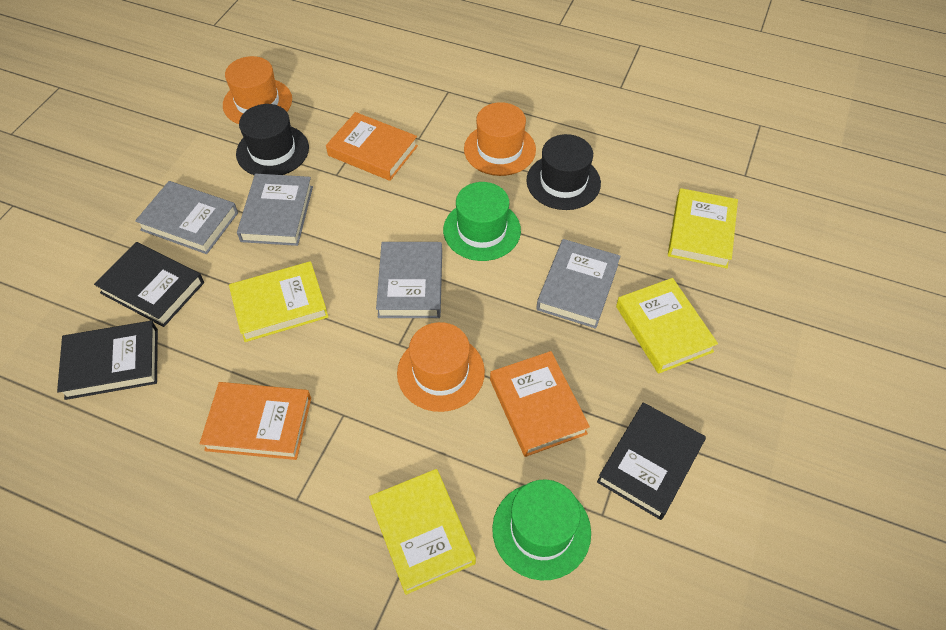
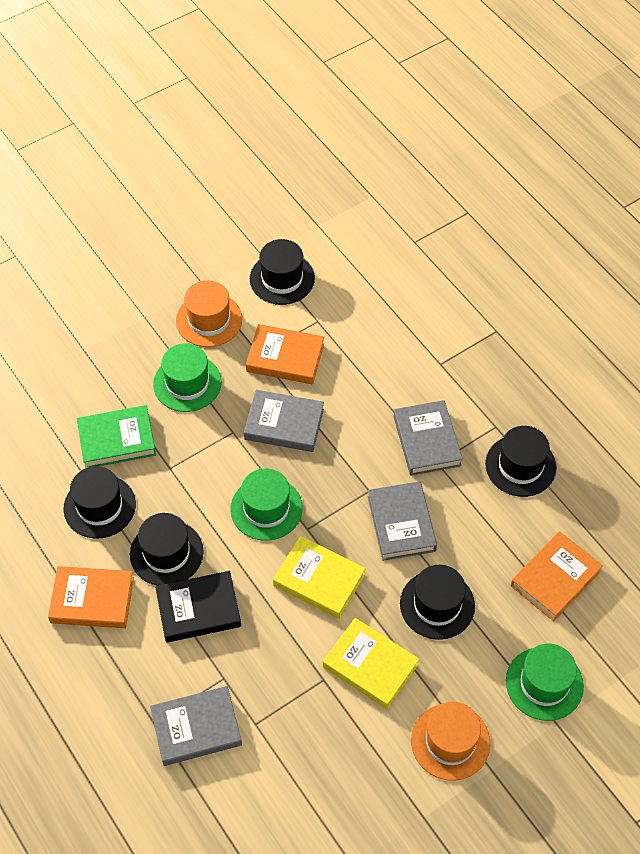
black book: 3 -> 1
black hat: 2 -> 5
green book: 0 -> 1
green hat: 2 -> 3
orange hat: 3 -> 2
yellow book: 4 -> 2

